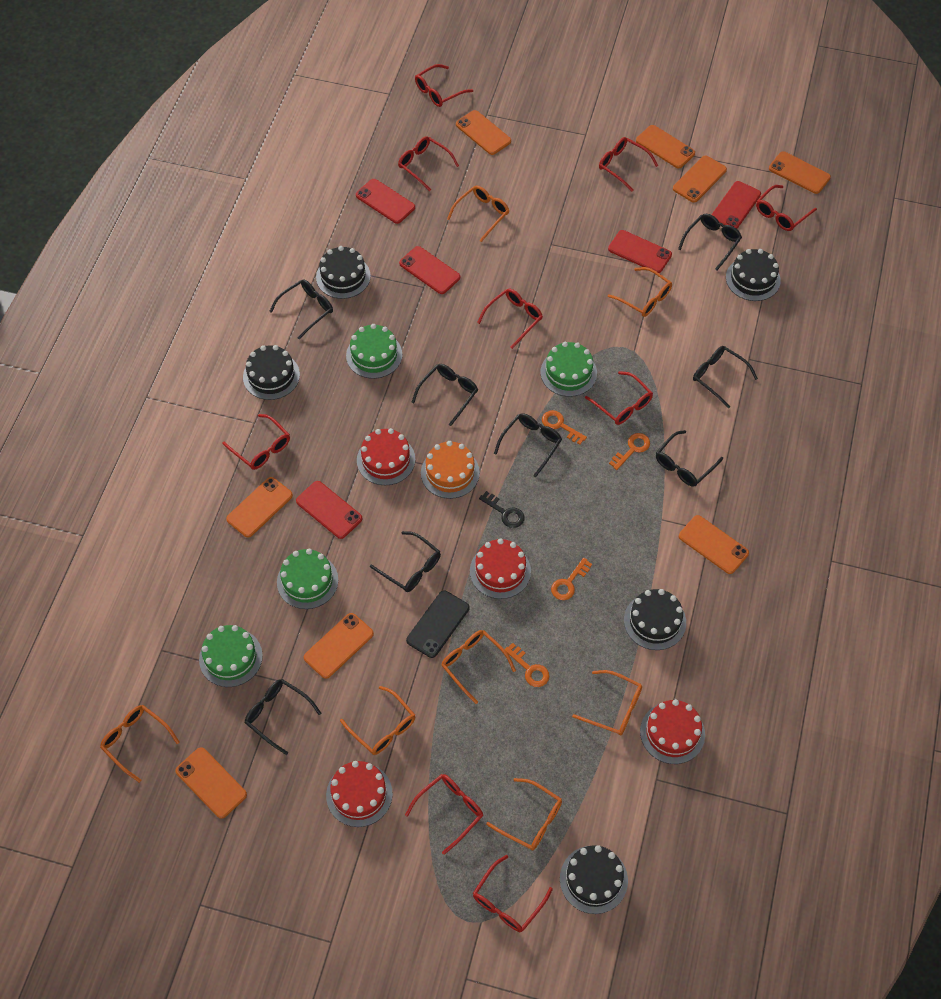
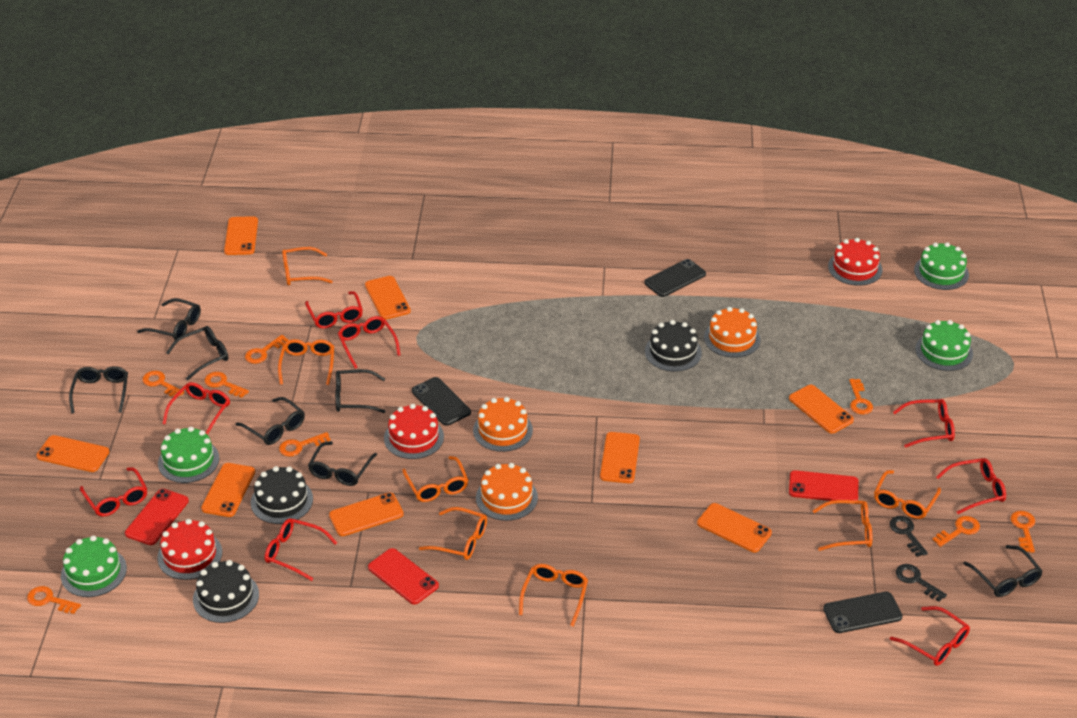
black cake: 5 -> 3
black glasses: 8 -> 7
black key: 1 -> 2
black phone: 1 -> 3
orange cake: 1 -> 3
orange key: 4 -> 8
red cake: 4 -> 3
red glasses: 9 -> 8
red phone: 5 -> 3

